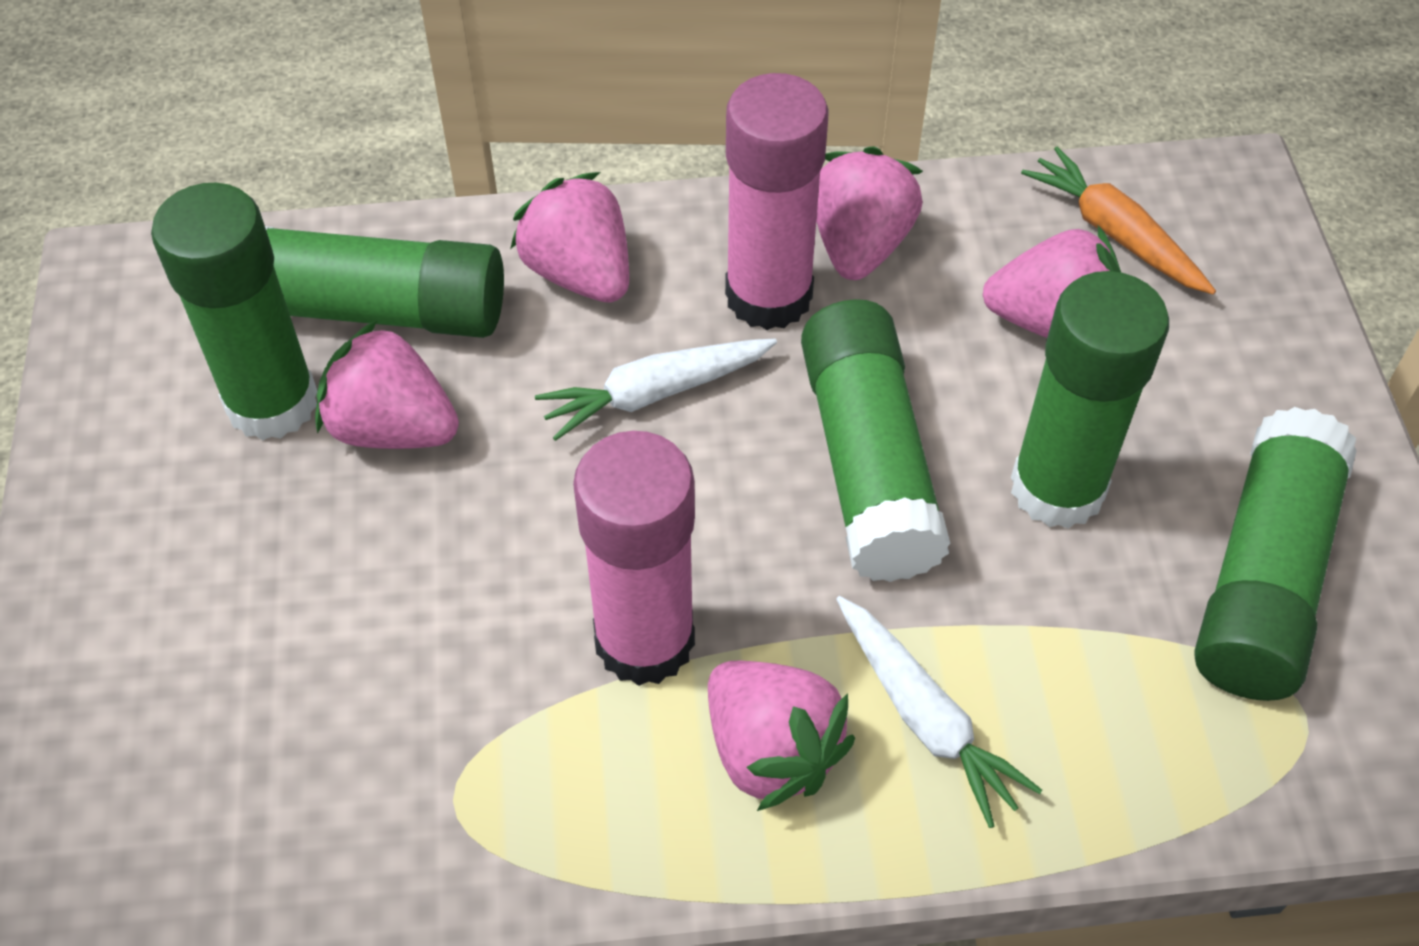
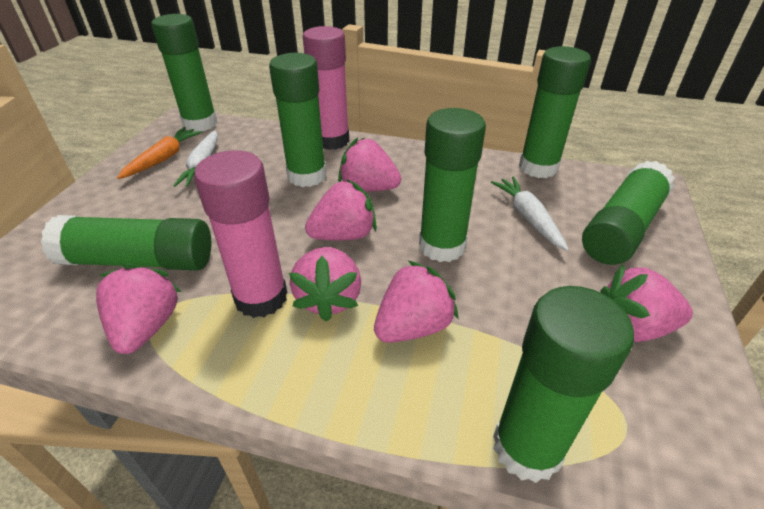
green glue stick: 5 -> 7
pink strawberry: 5 -> 6

